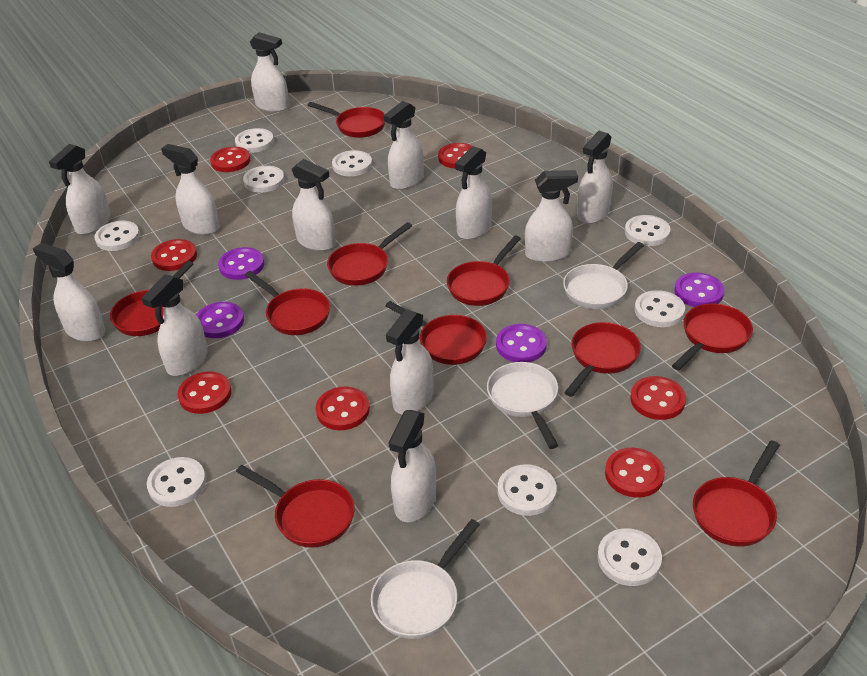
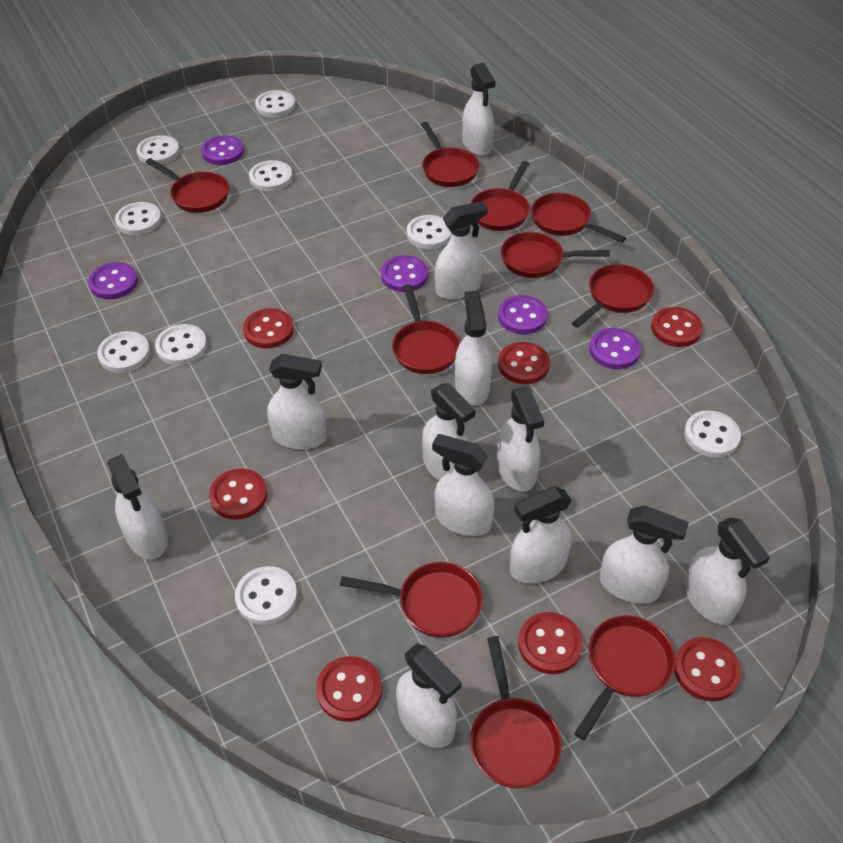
purple button: 4 -> 5
white pan: 3 -> 0

